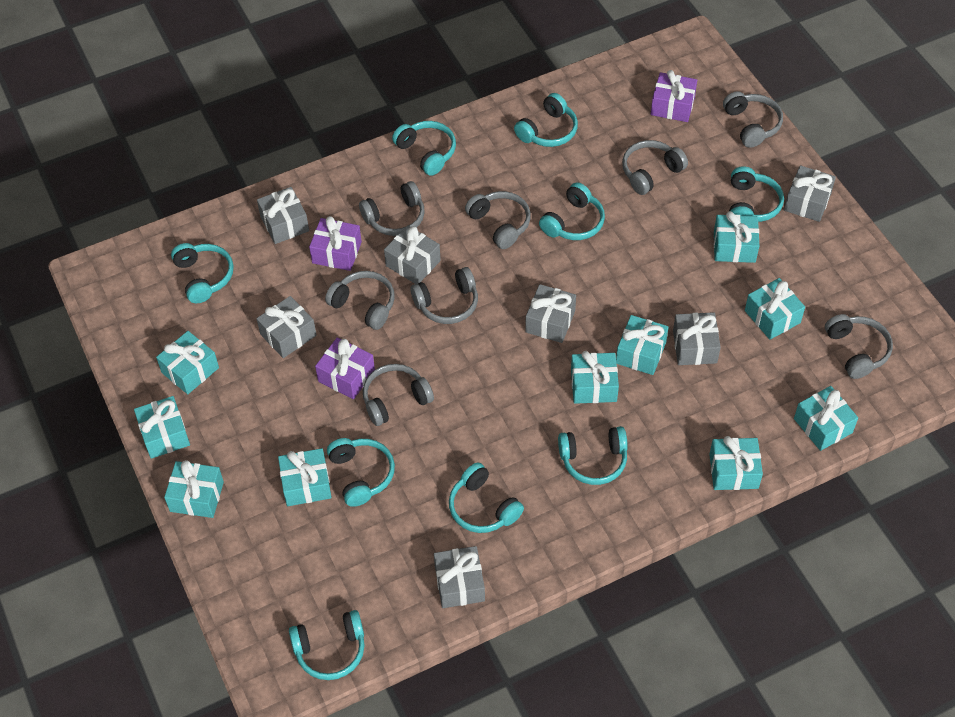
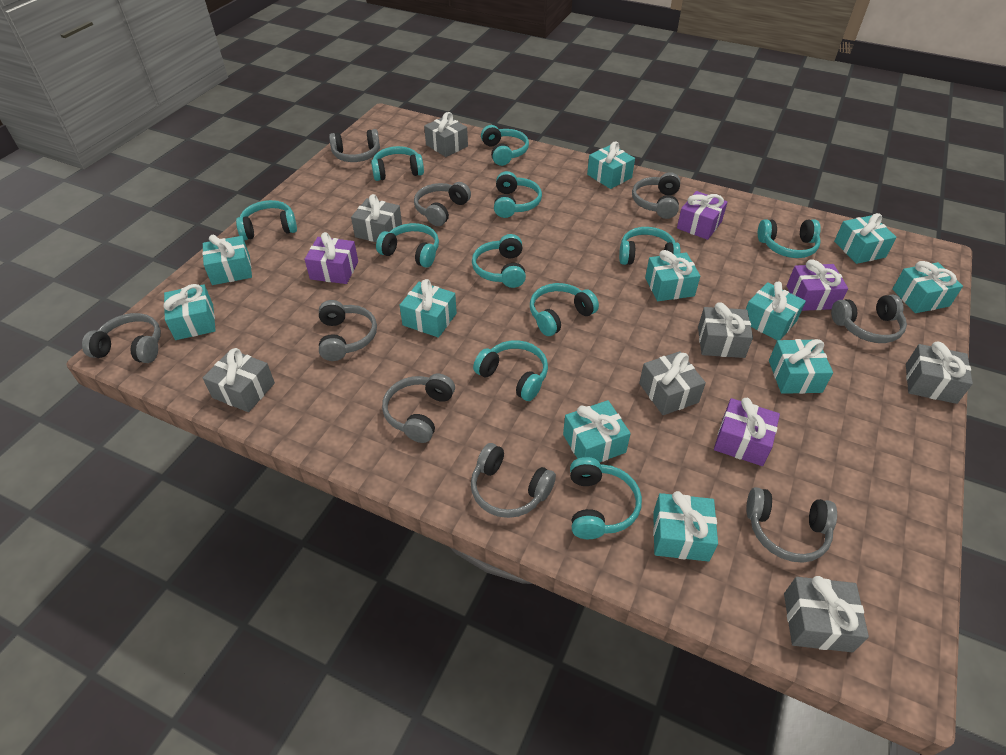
grey headphones: 8 -> 9
purple gift: 3 -> 4
turquoise gift: 10 -> 11
turquoise headphones: 9 -> 11

